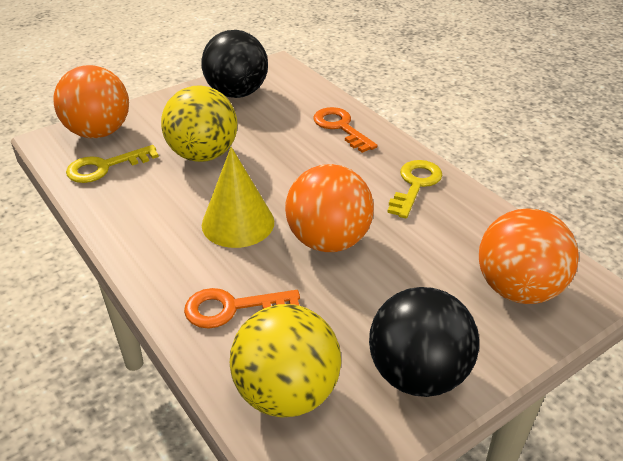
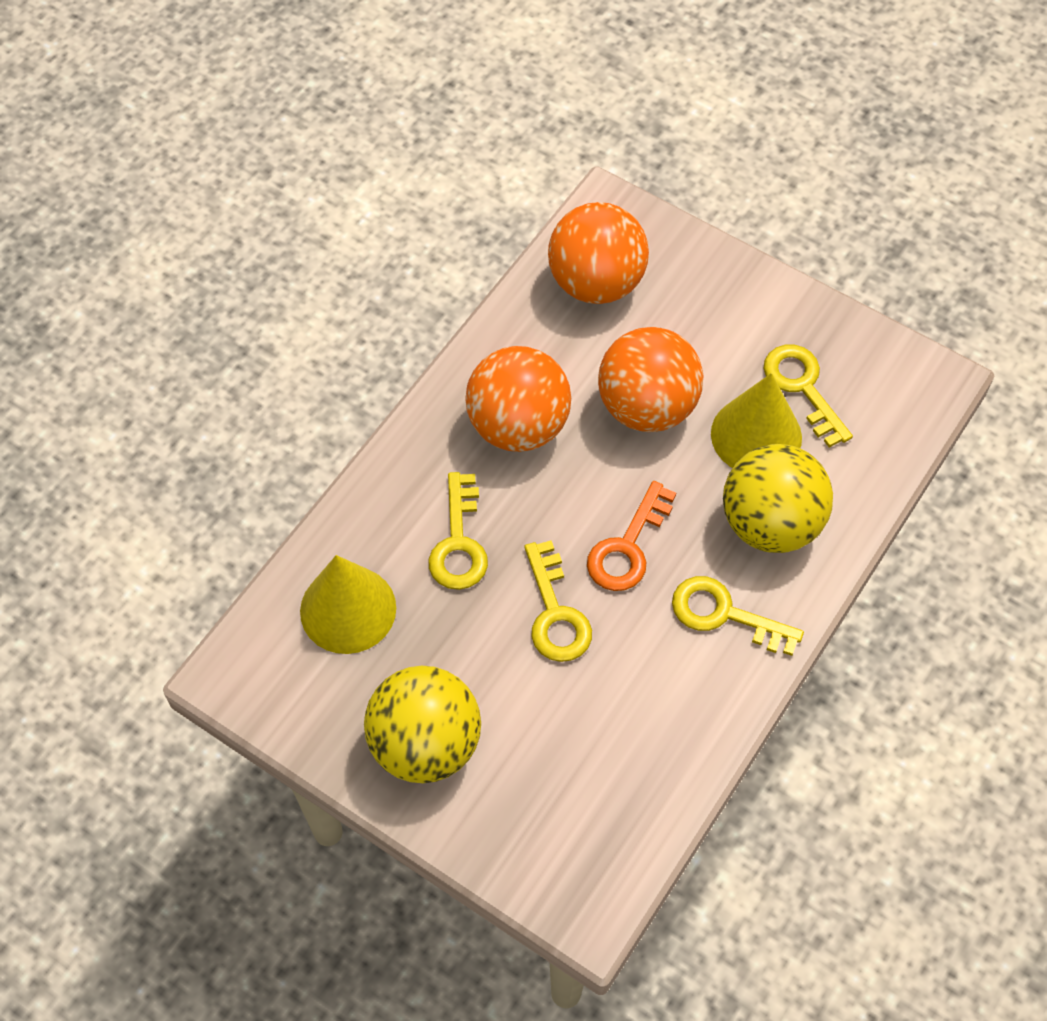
black ball: 2 -> 0
orange key: 2 -> 1
yellow cone: 1 -> 2
yellow key: 2 -> 4

